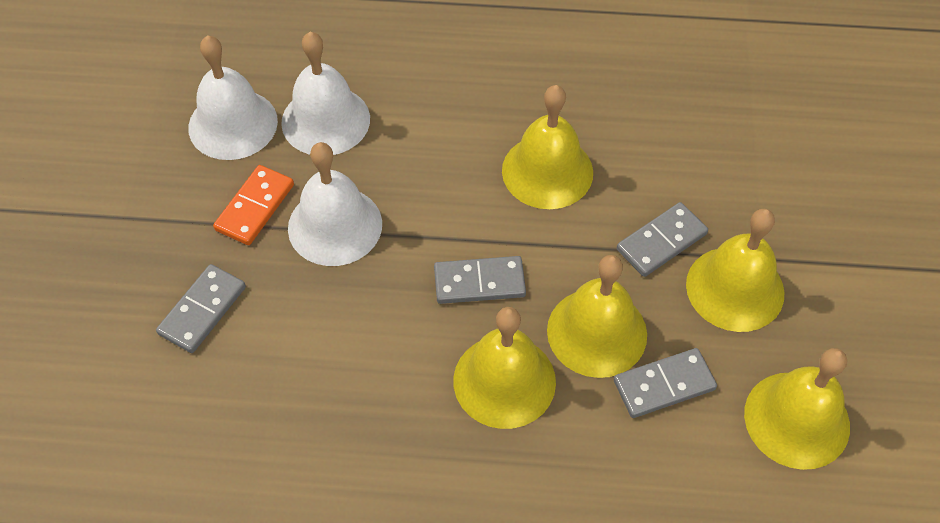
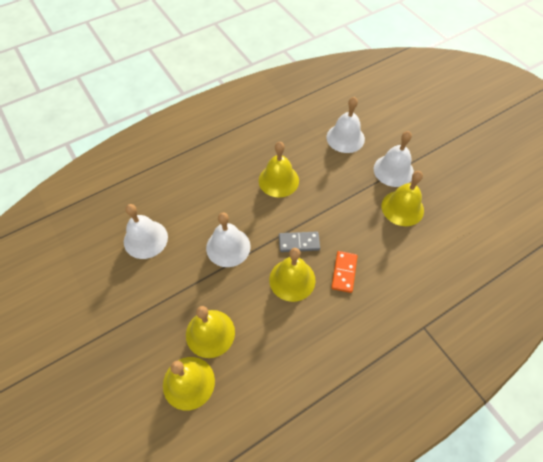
grey domino: 4 -> 1
white bell: 3 -> 4

